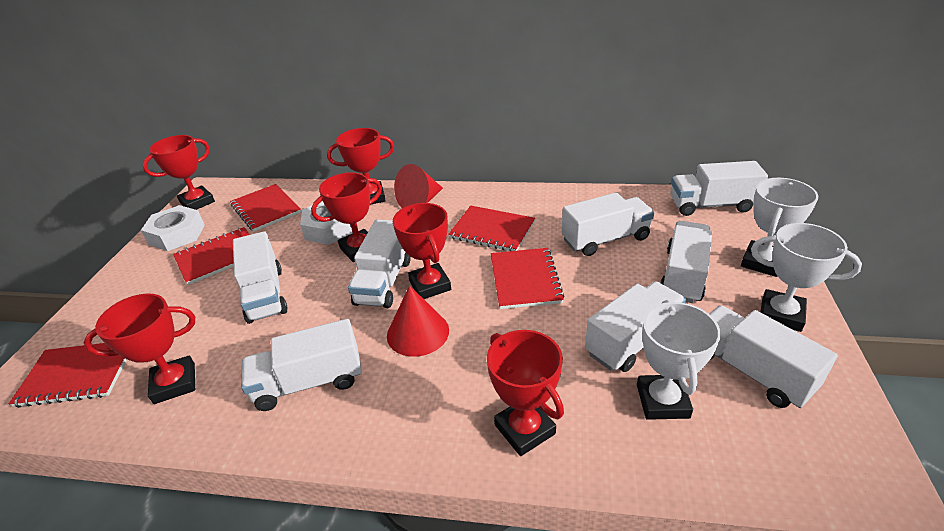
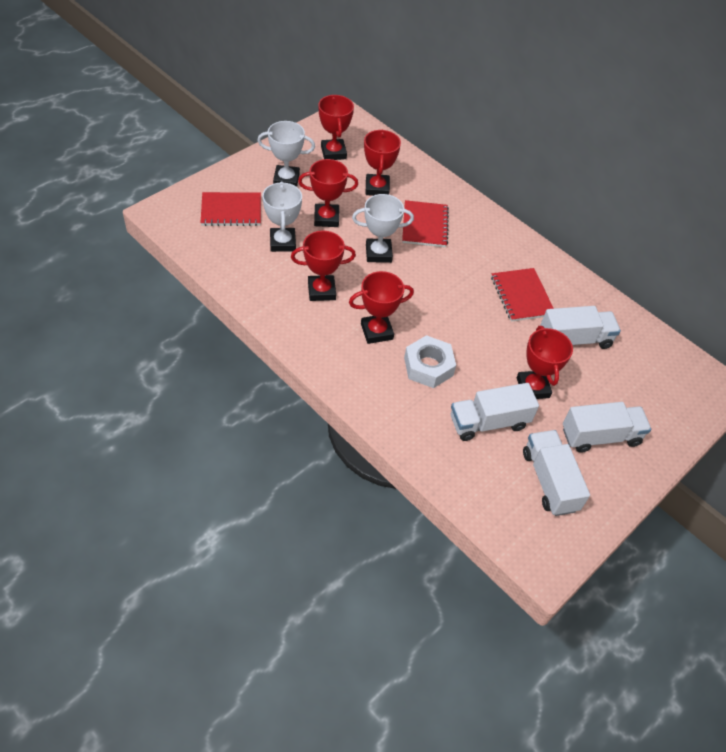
red cone: 2 -> 0
red notebook: 5 -> 3
white nut: 2 -> 1
white truck: 8 -> 4

